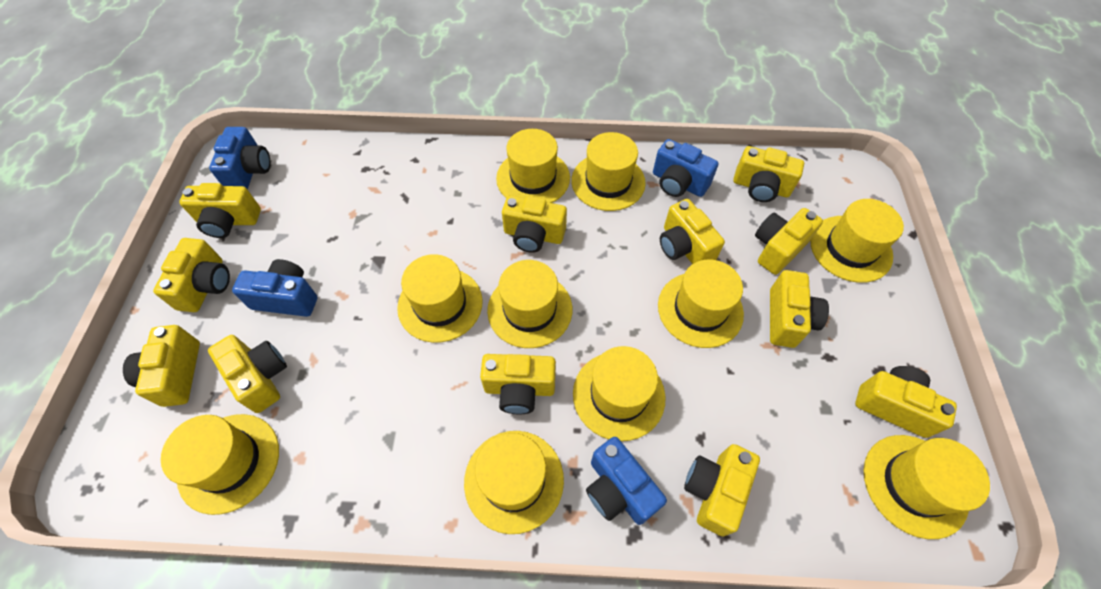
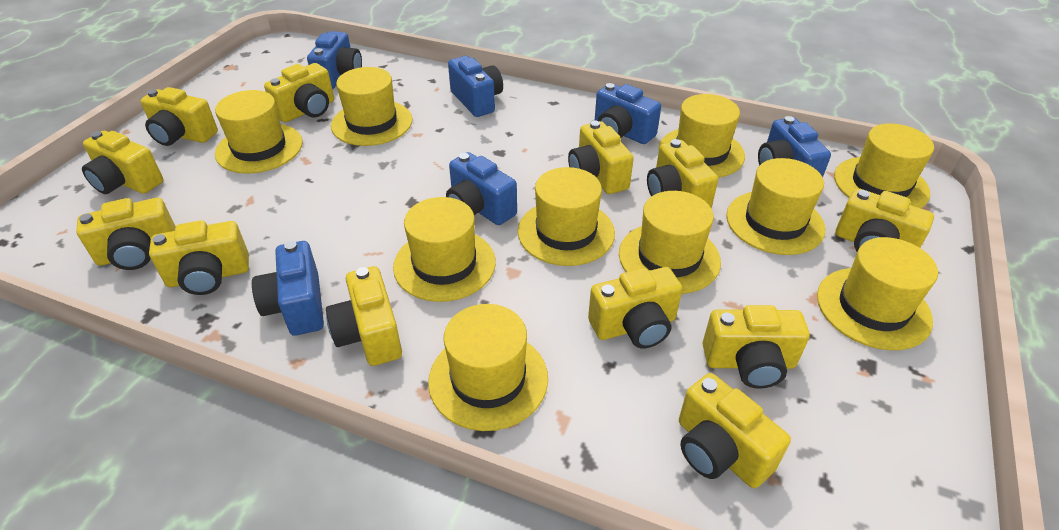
blue camera: 4 -> 6

